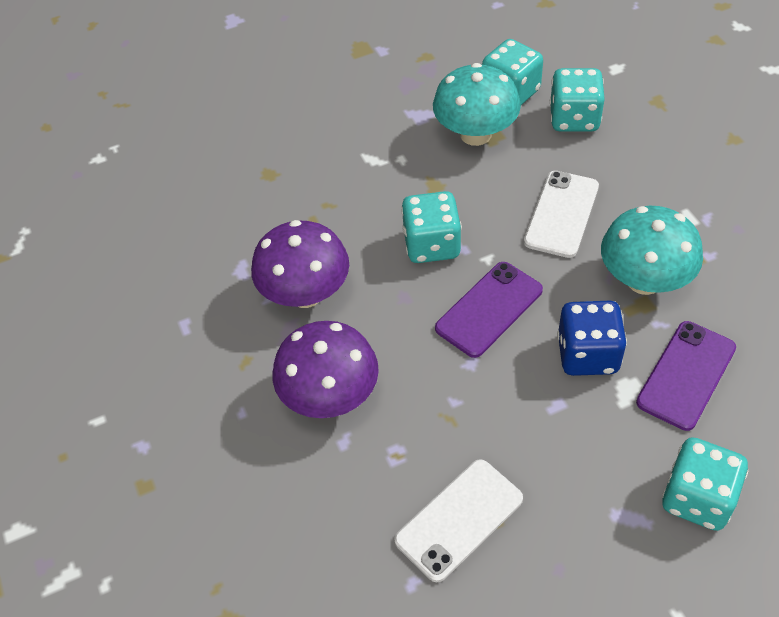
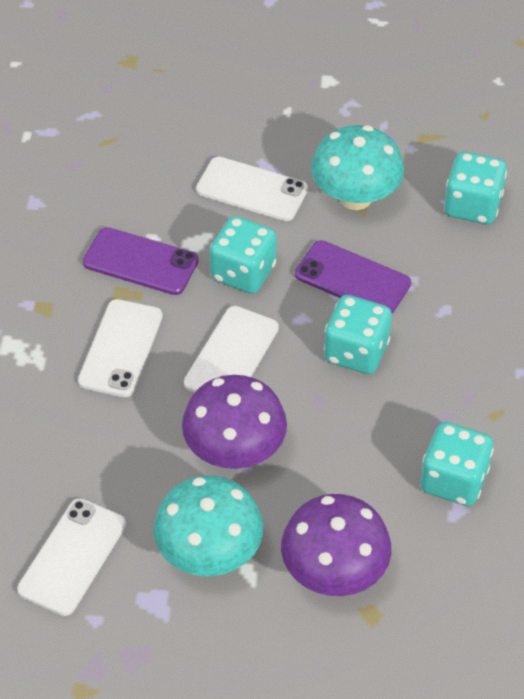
blue dice: 1 -> 0
white phone: 2 -> 4

